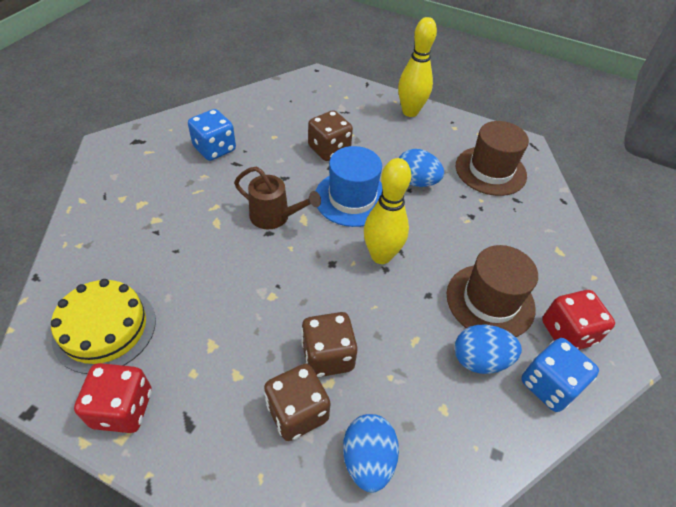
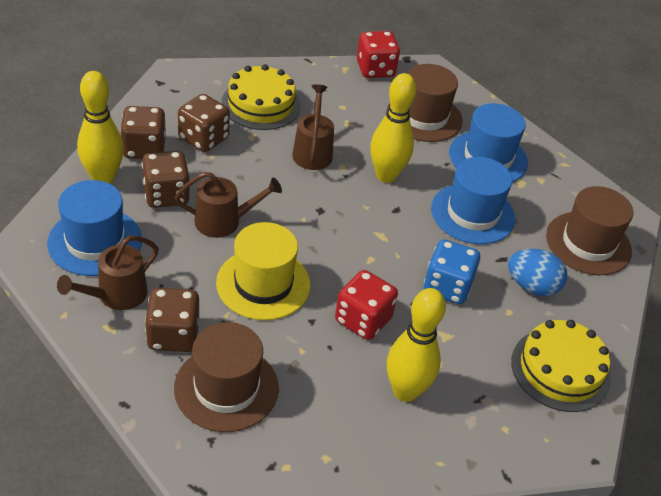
blue dice: 2 -> 1
blue egg: 3 -> 1
blue hat: 1 -> 3
brown dice: 3 -> 4
brown hat: 2 -> 3
brown watering can: 1 -> 3
yellow bowling pin: 2 -> 3
yellow cake: 1 -> 2
yellow hat: 0 -> 1

